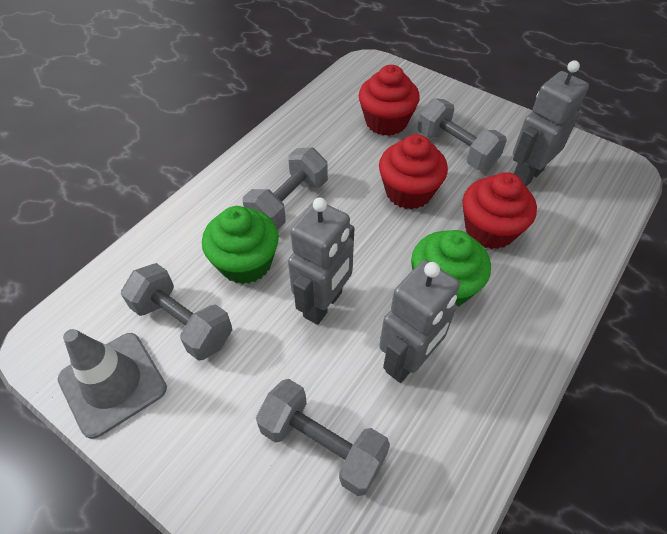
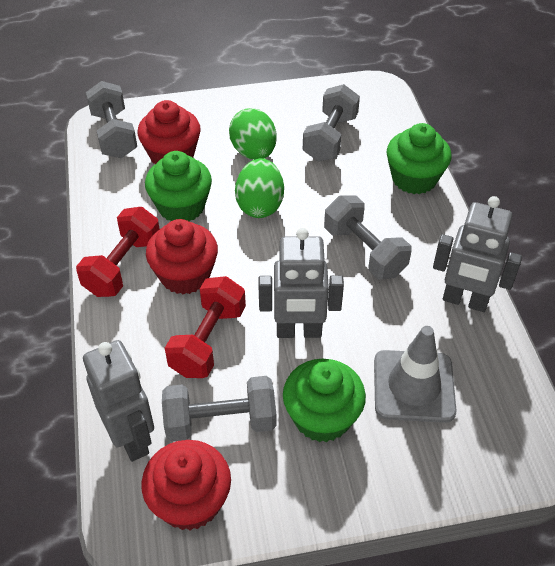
green cupcake: 2 -> 3
green egg: 0 -> 2
red dumbbell: 0 -> 2

